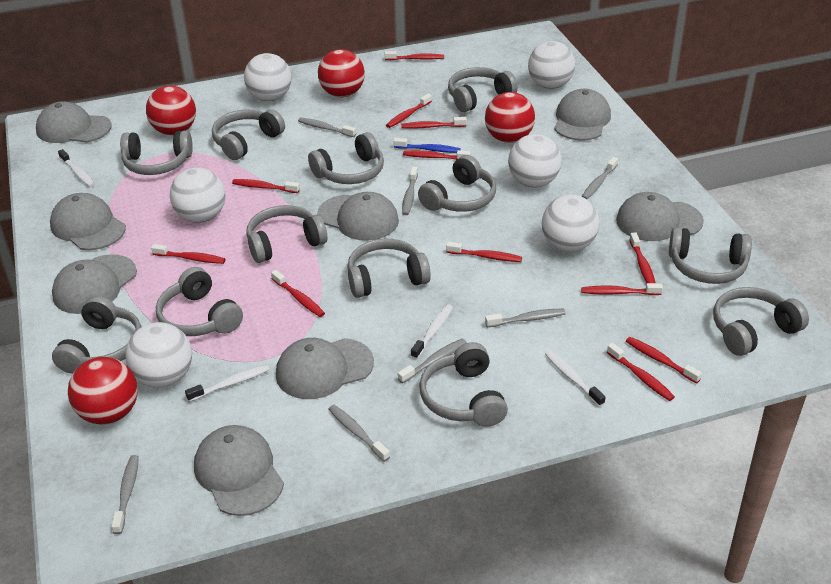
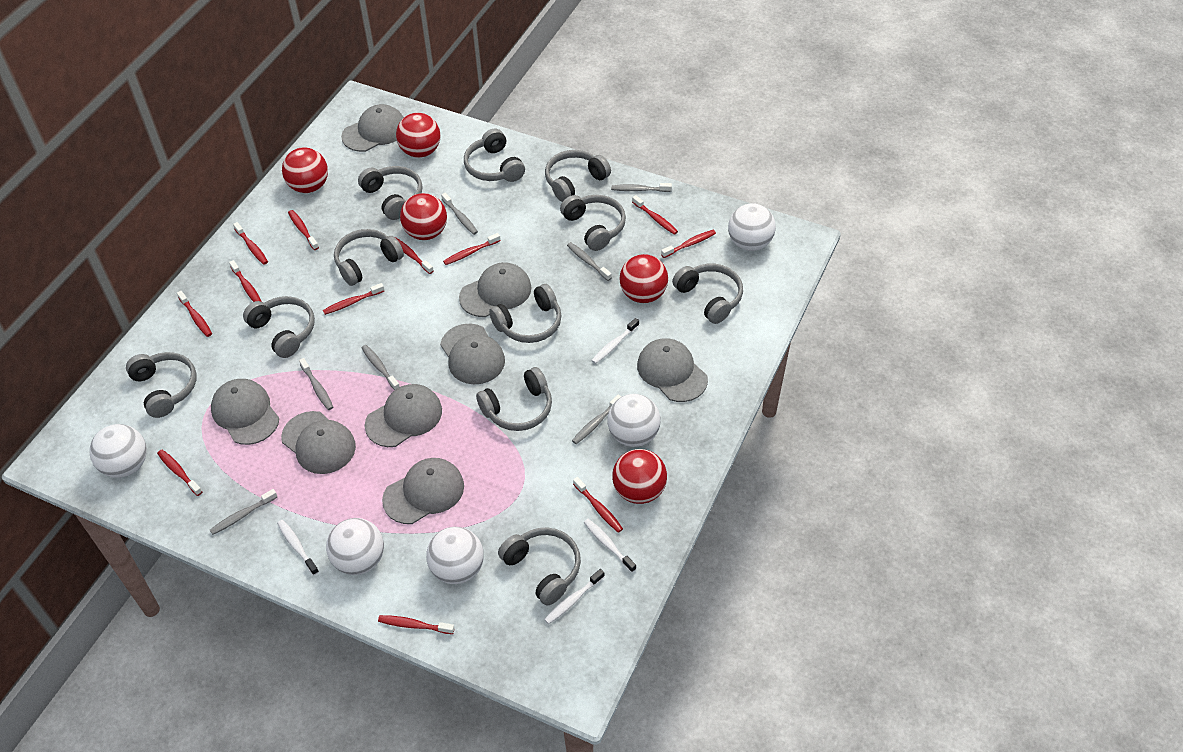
blue toothbrush: 1 -> 0
grey headphones: 12 -> 11
red ball: 4 -> 5
white ball: 6 -> 5

